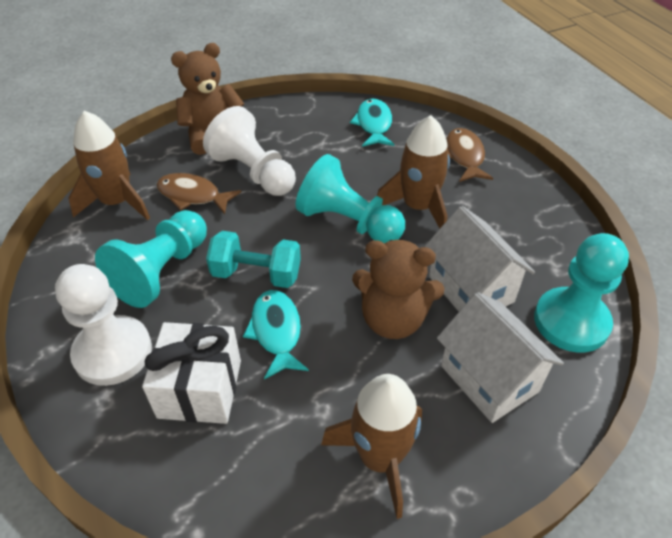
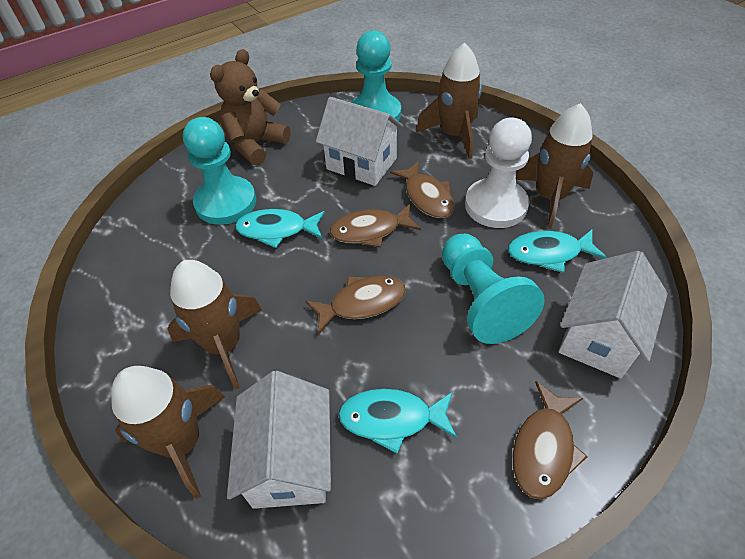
brown fish: 2 -> 4
brown rocket: 3 -> 4
brown teddy bear: 2 -> 1
turquoise dumbbell: 1 -> 0
turquoise fish: 2 -> 3
white gift: 1 -> 0
white house: 2 -> 3
white pawn: 2 -> 1

